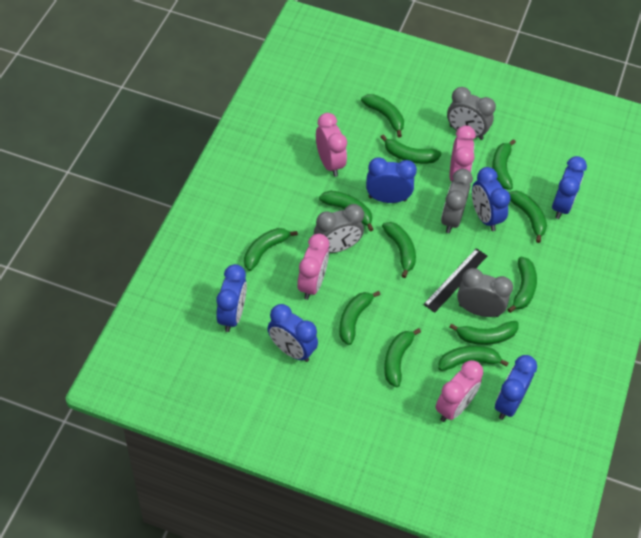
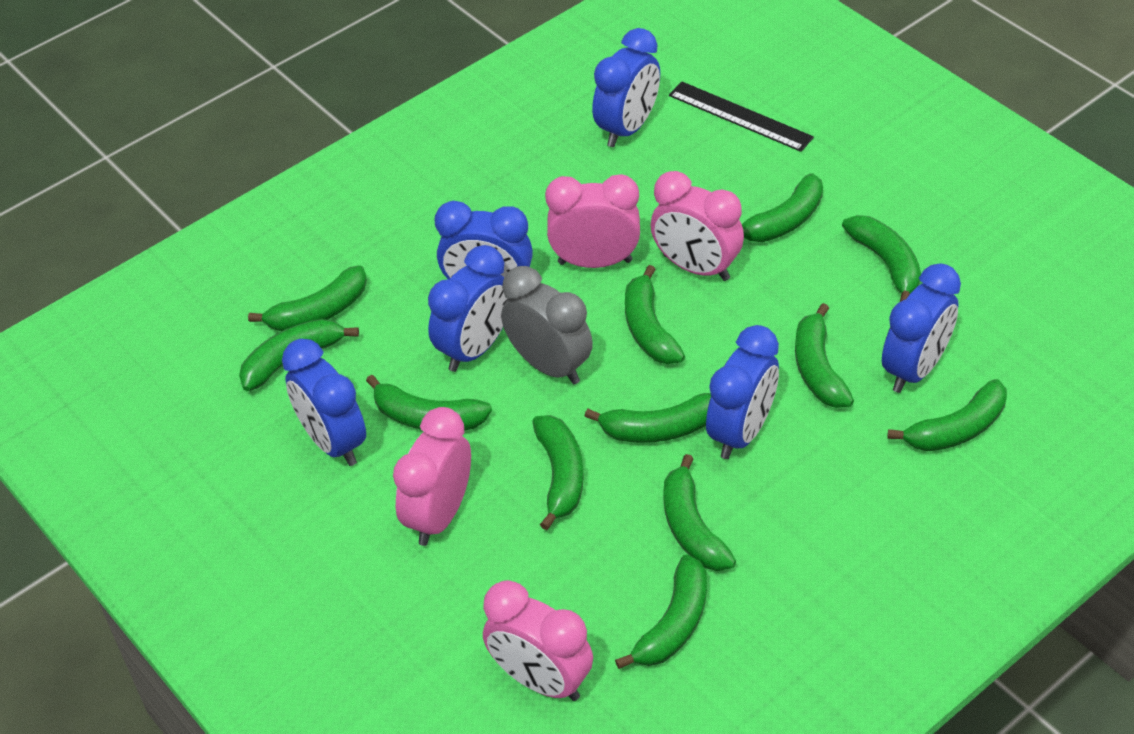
grey clock: 4 -> 1

